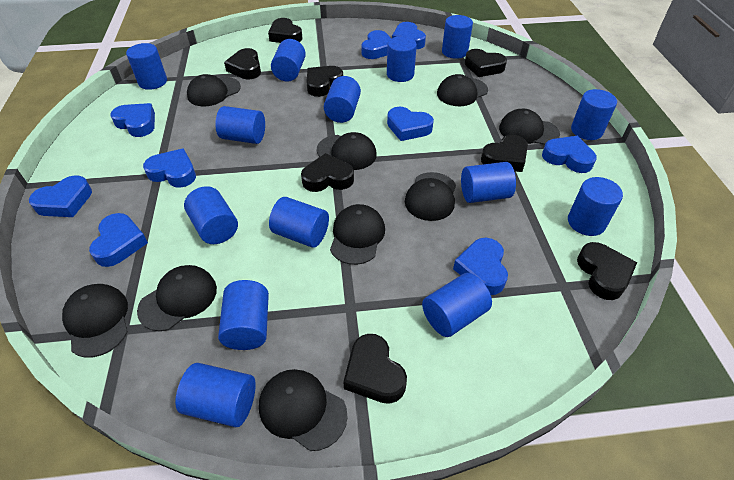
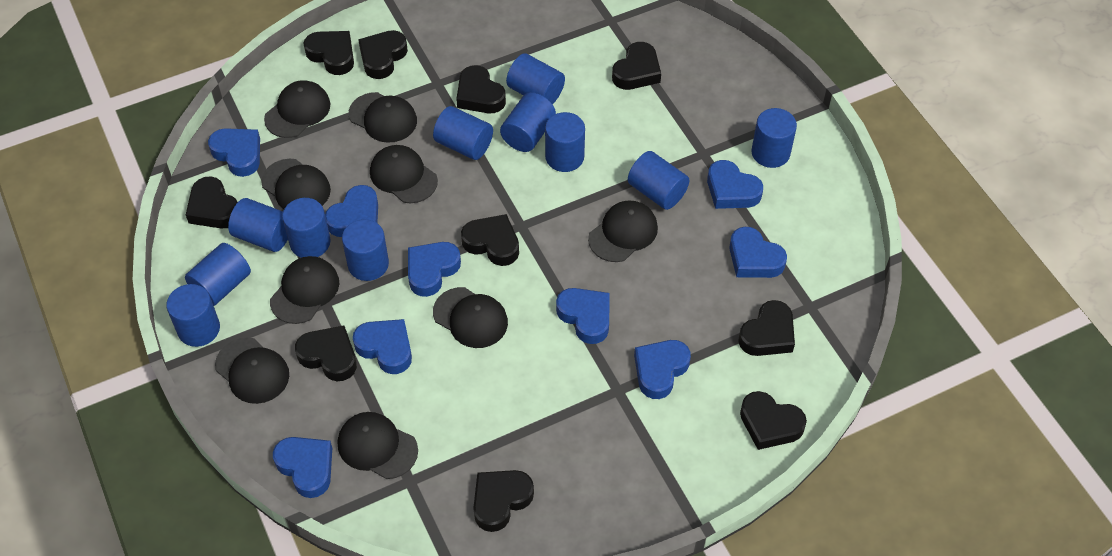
black heart: 8 -> 10
blue cylinder: 14 -> 11

